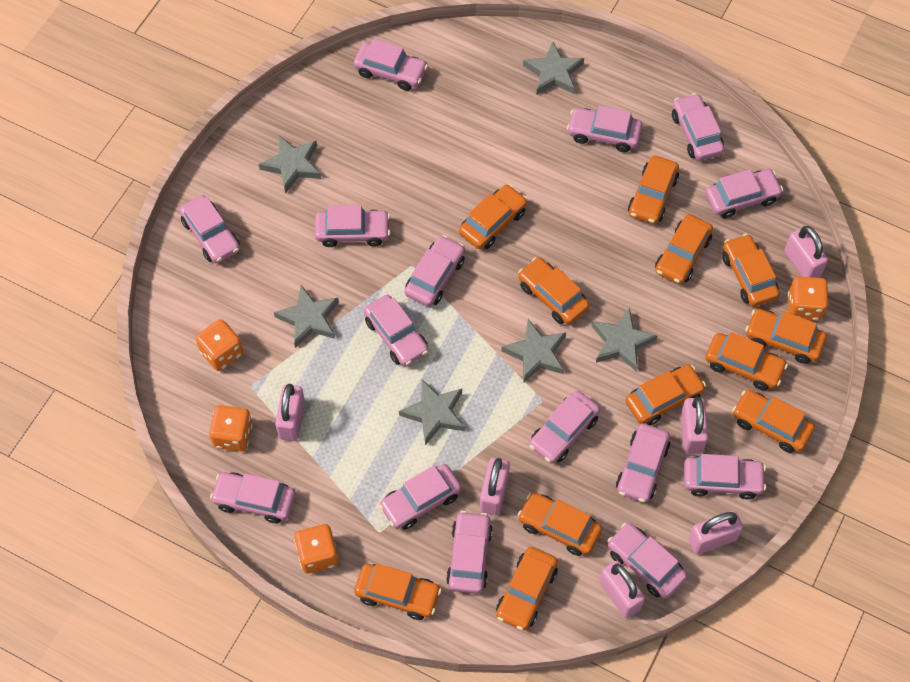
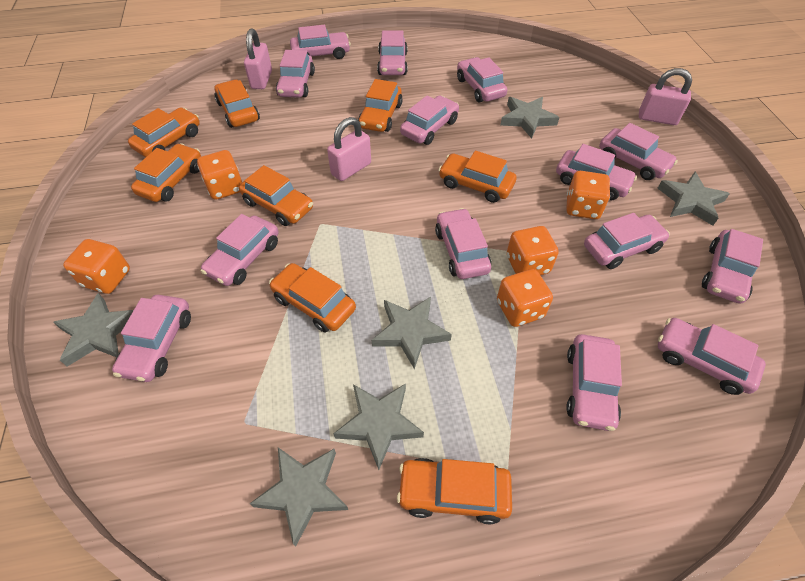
orange car: 12 -> 8
orange dice: 4 -> 5
pink car: 15 -> 14
pink padlock: 6 -> 3

